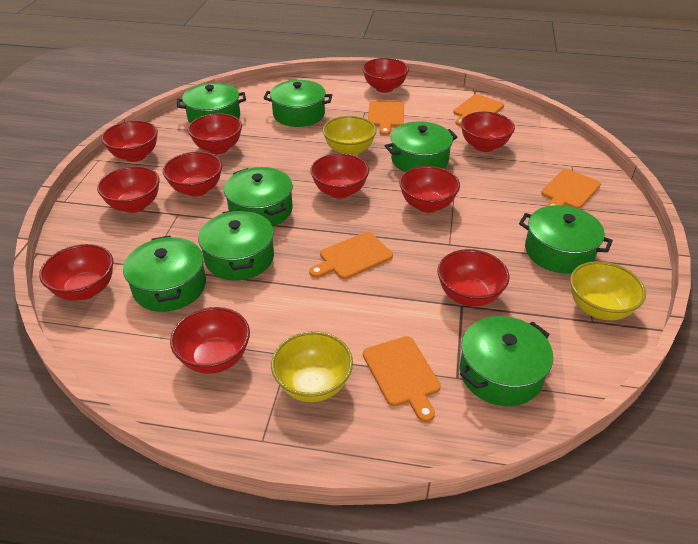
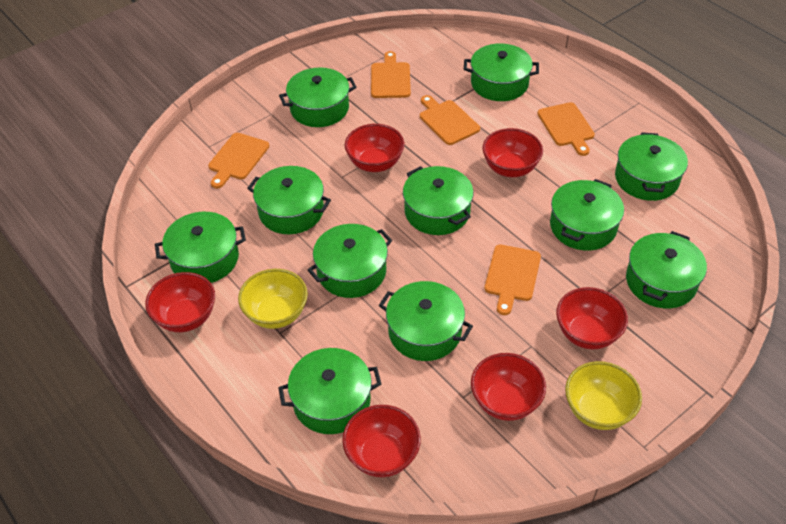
green pot: 8 -> 11
red bowl: 11 -> 6
yellow bowl: 3 -> 2

